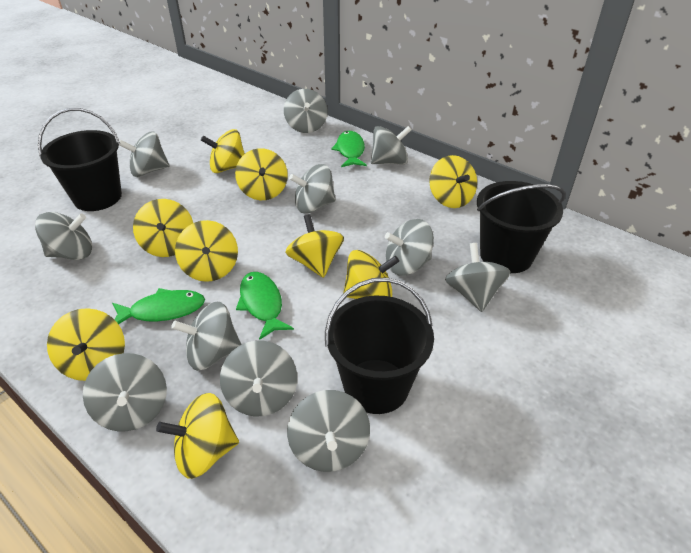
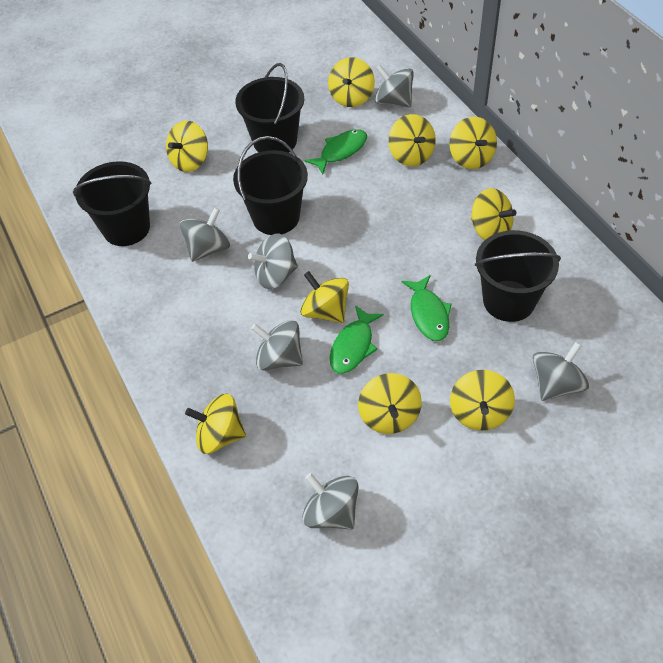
black bucket: 3 -> 4
grey spinning top: 11 -> 6

